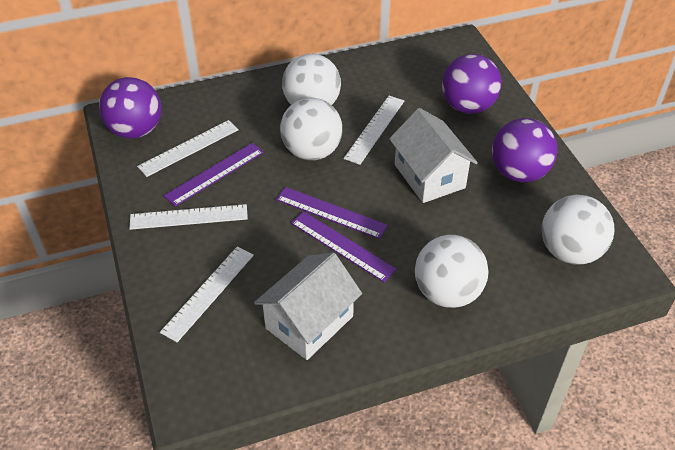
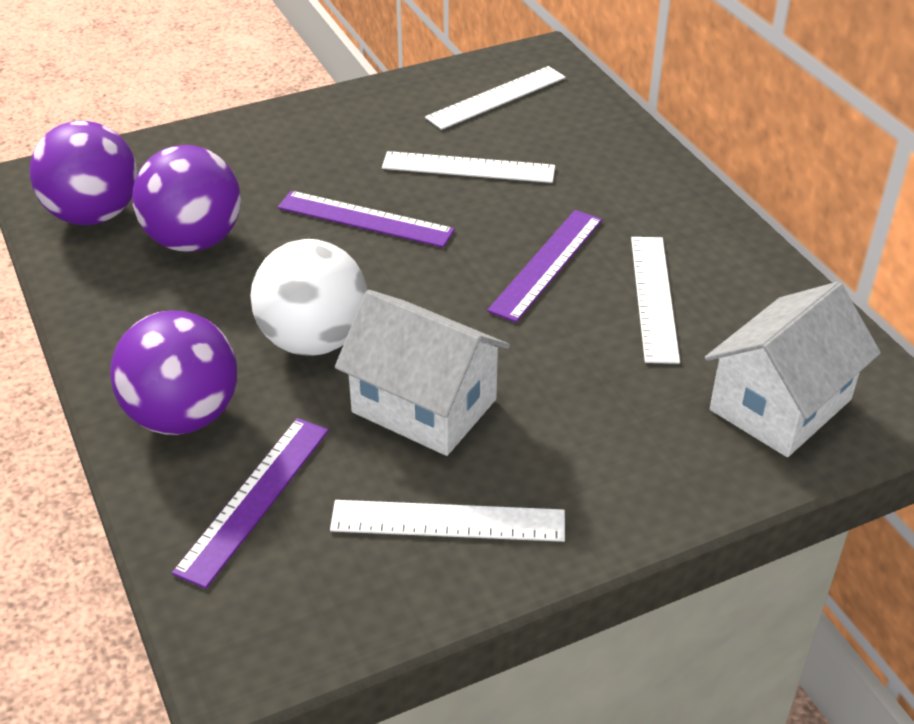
white ball: 4 -> 1

